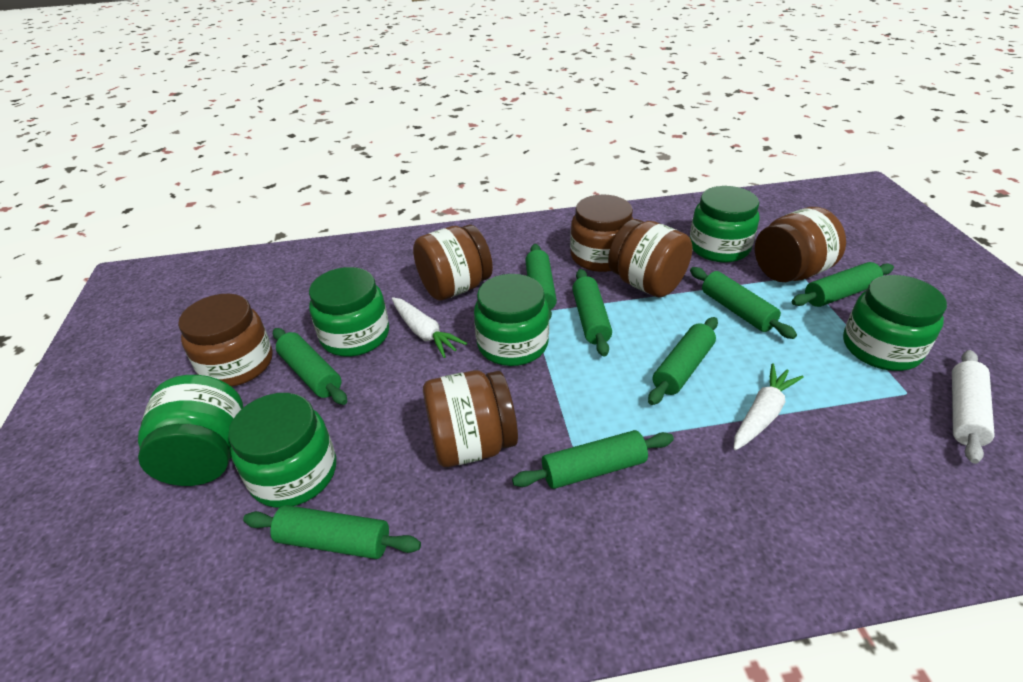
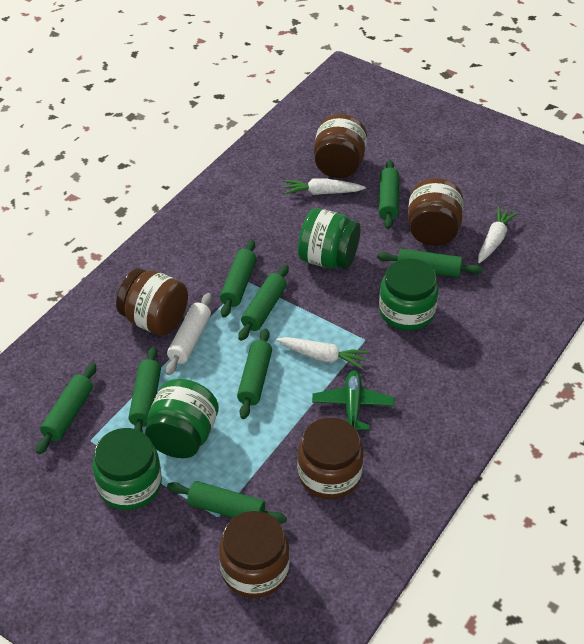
brown jar: 6 -> 5
green jar: 6 -> 4
green plane: 0 -> 1
white carrot: 2 -> 3

